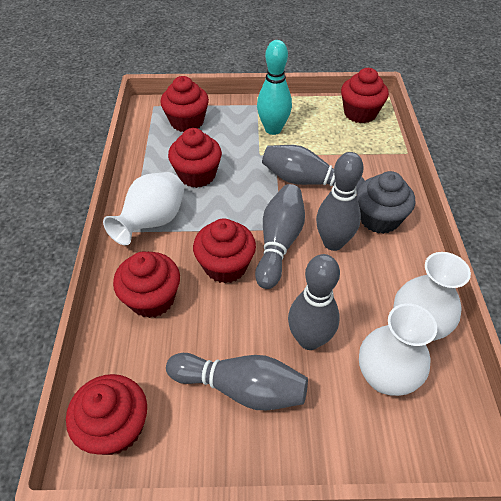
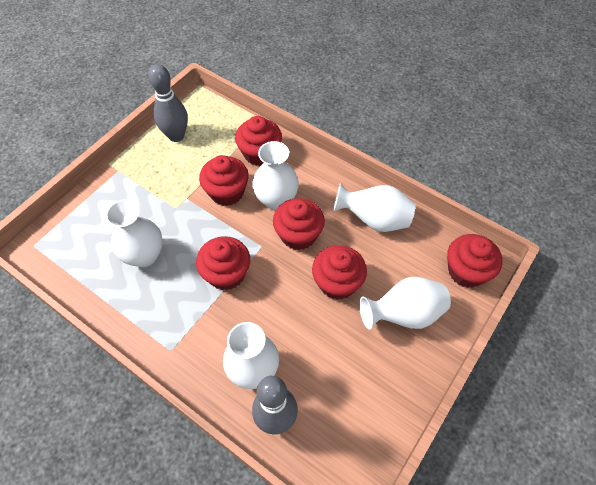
grey bowling pin: 5 -> 2
grey cupcake: 1 -> 0
turquoise bowling pin: 1 -> 0
white vase: 3 -> 5

